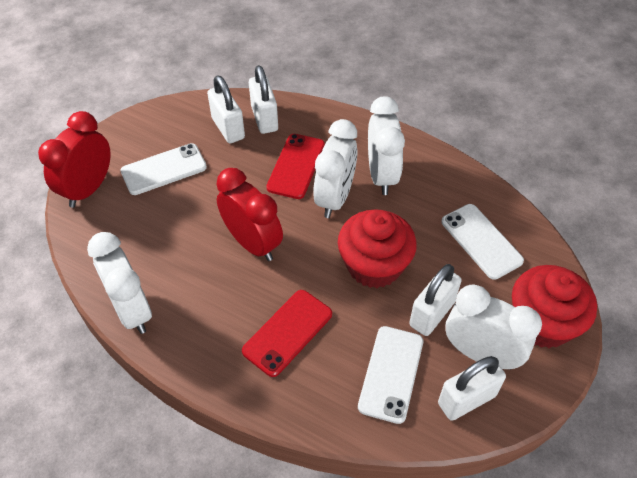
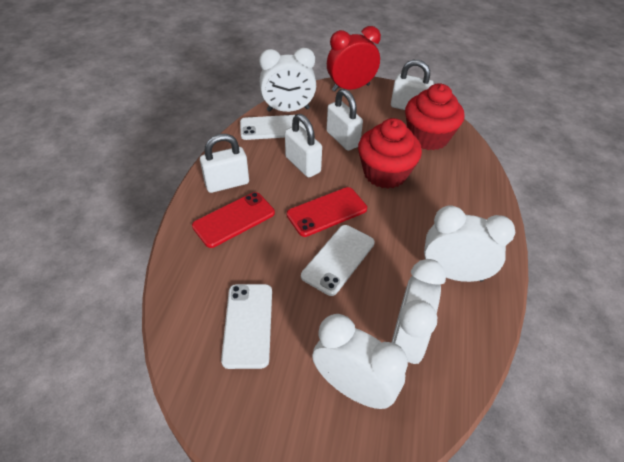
red clock: 2 -> 1

